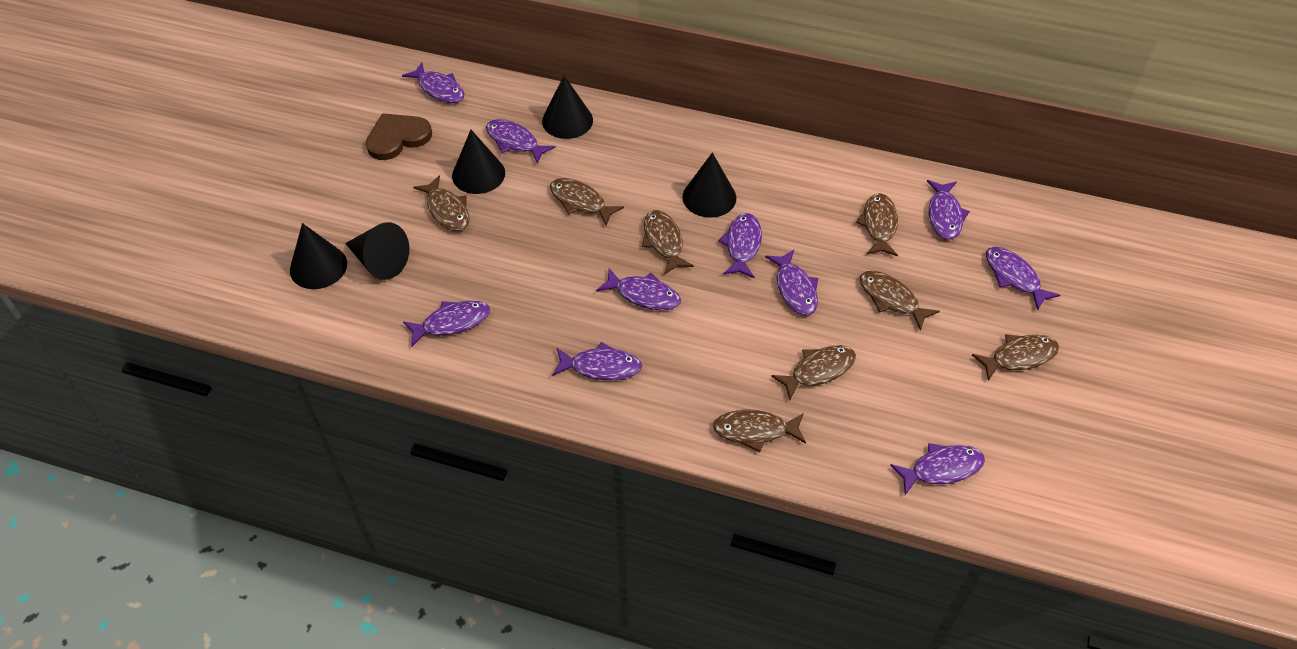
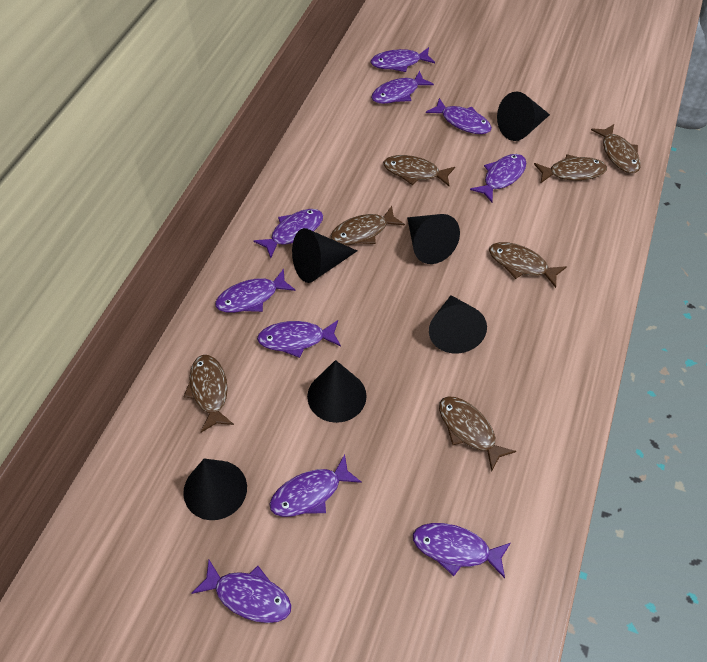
black cone: 5 -> 6
brown fish: 8 -> 7
brown heart: 1 -> 0

